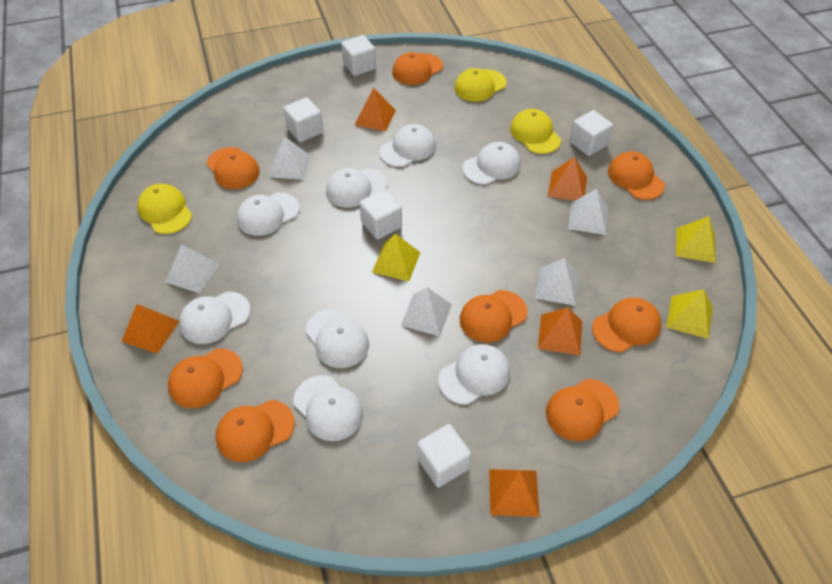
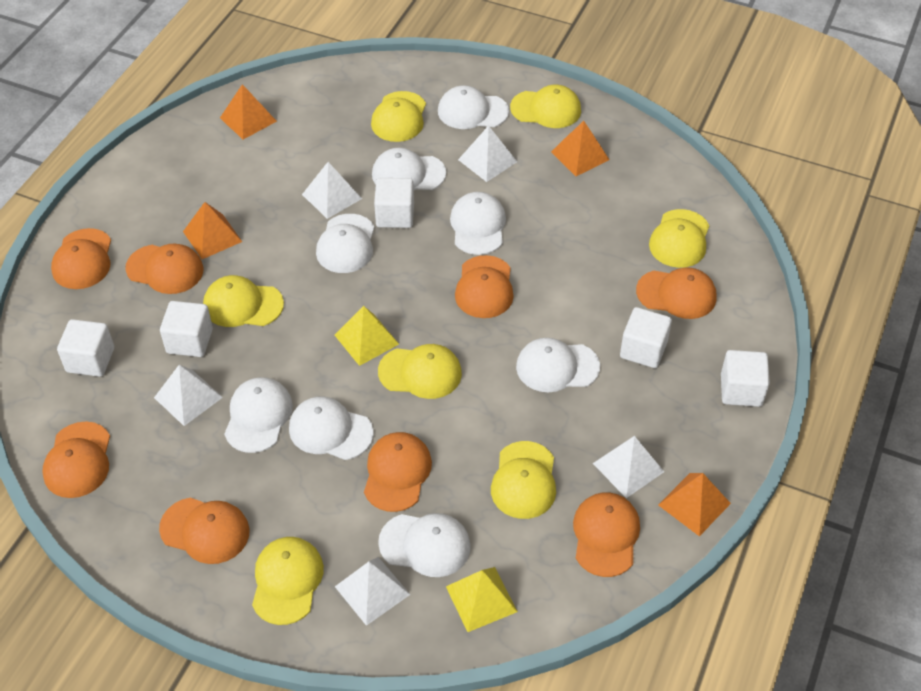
orange pyramid: 5 -> 4
yellow cap: 3 -> 7
yellow pyramid: 3 -> 2

